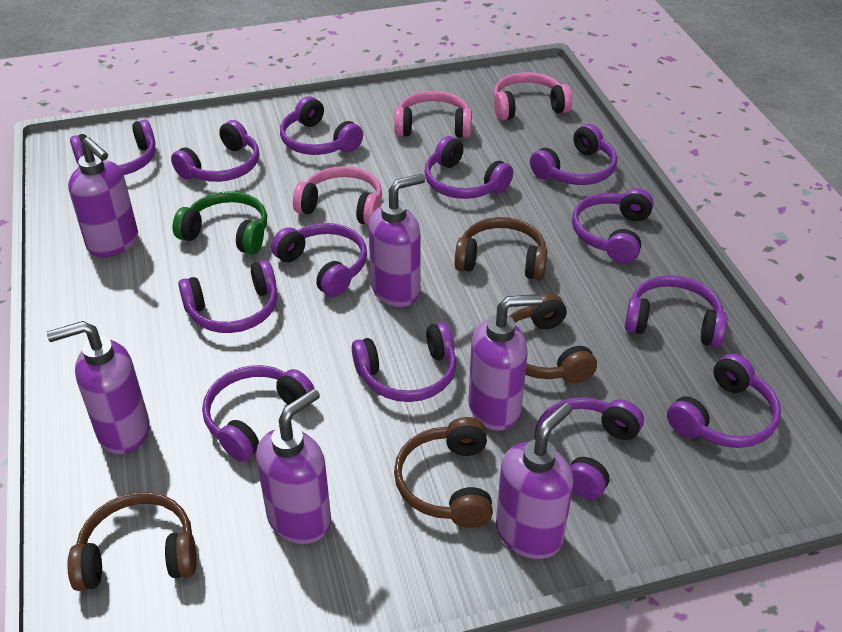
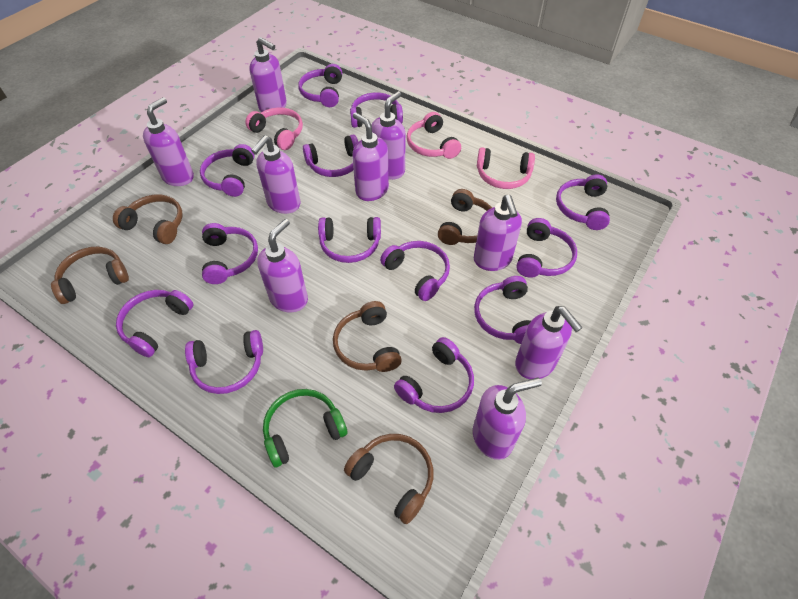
brown headphones: 4 -> 5
purple soap dispenser: 6 -> 9

